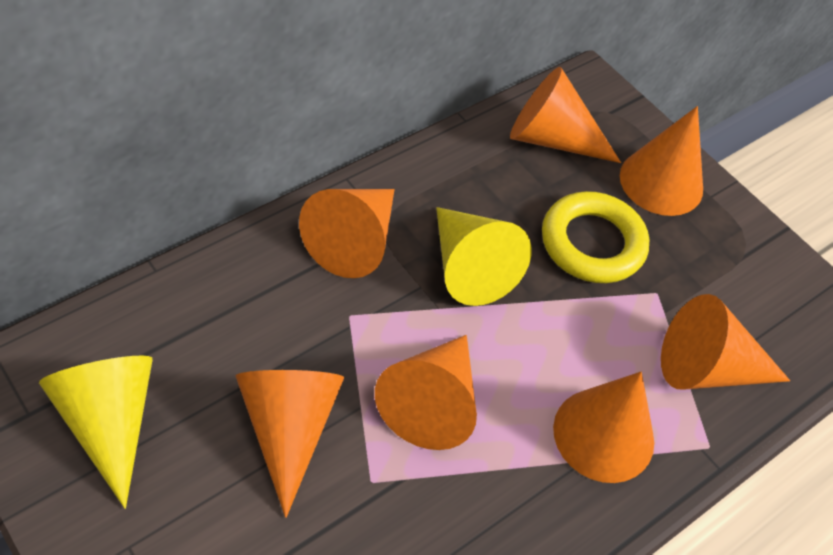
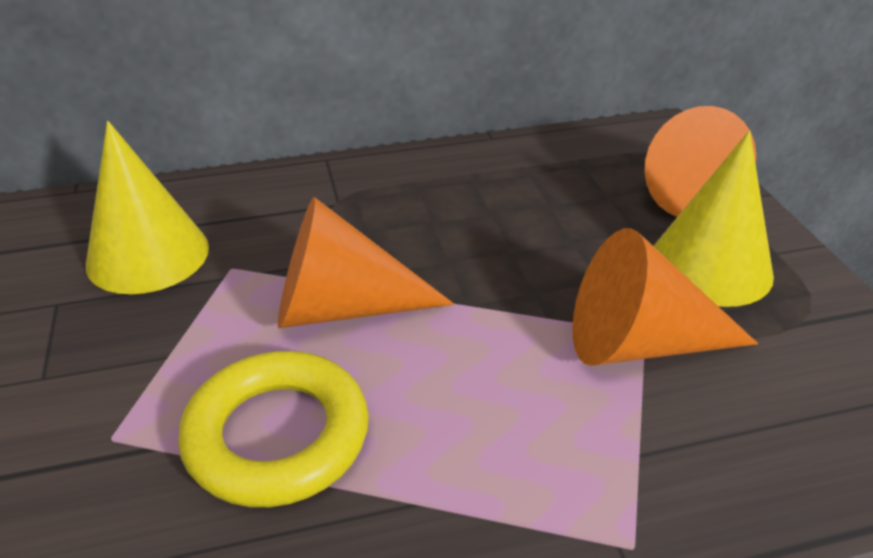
orange cone: 7 -> 3

